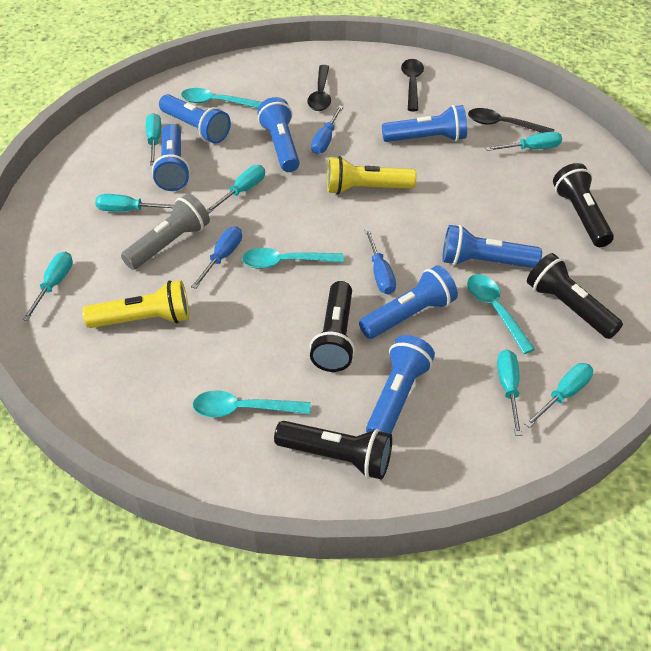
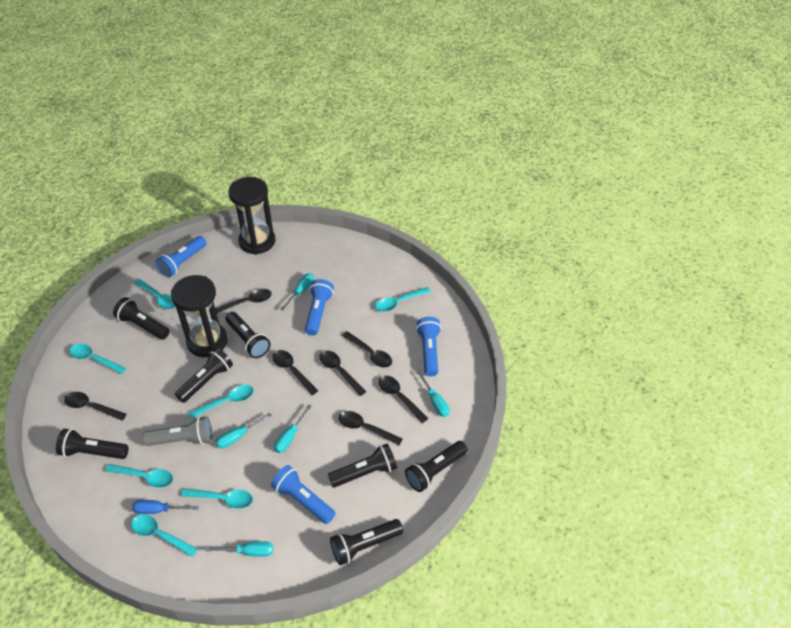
black flashlight: 4 -> 7
black hourglass: 0 -> 2
black spoon: 3 -> 7
blue flashlight: 7 -> 4
blue screwdriver: 3 -> 1
turquoise screwdriver: 7 -> 5
turquoise spoon: 4 -> 7
yellow flashlight: 2 -> 0

